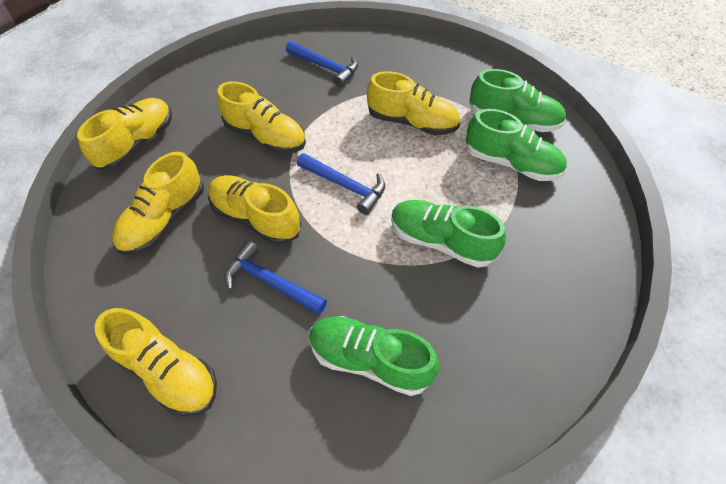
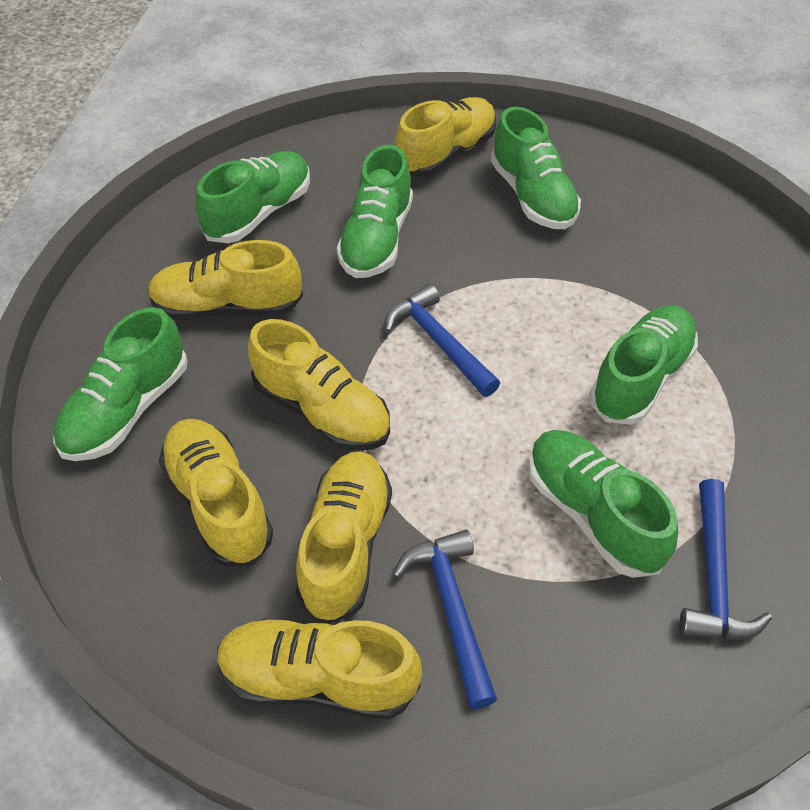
green shoe: 4 -> 6

